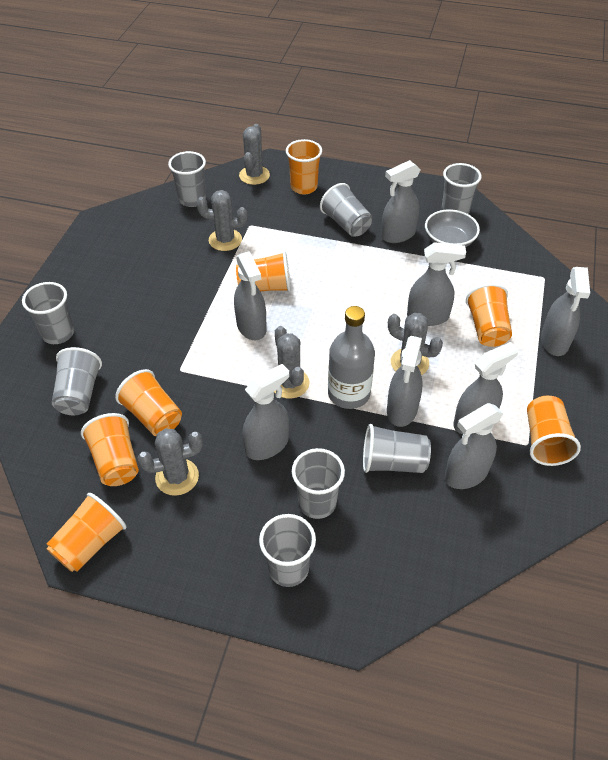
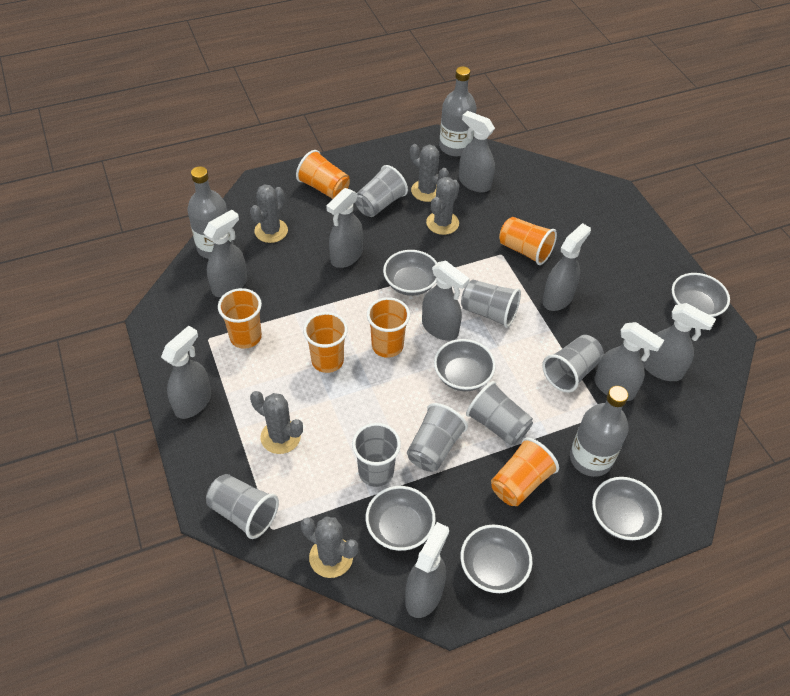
grey bottle: 1 -> 3
grey bowl: 1 -> 6
grey cup: 8 -> 7
grey spray bottle: 8 -> 9
orange cup: 7 -> 6

